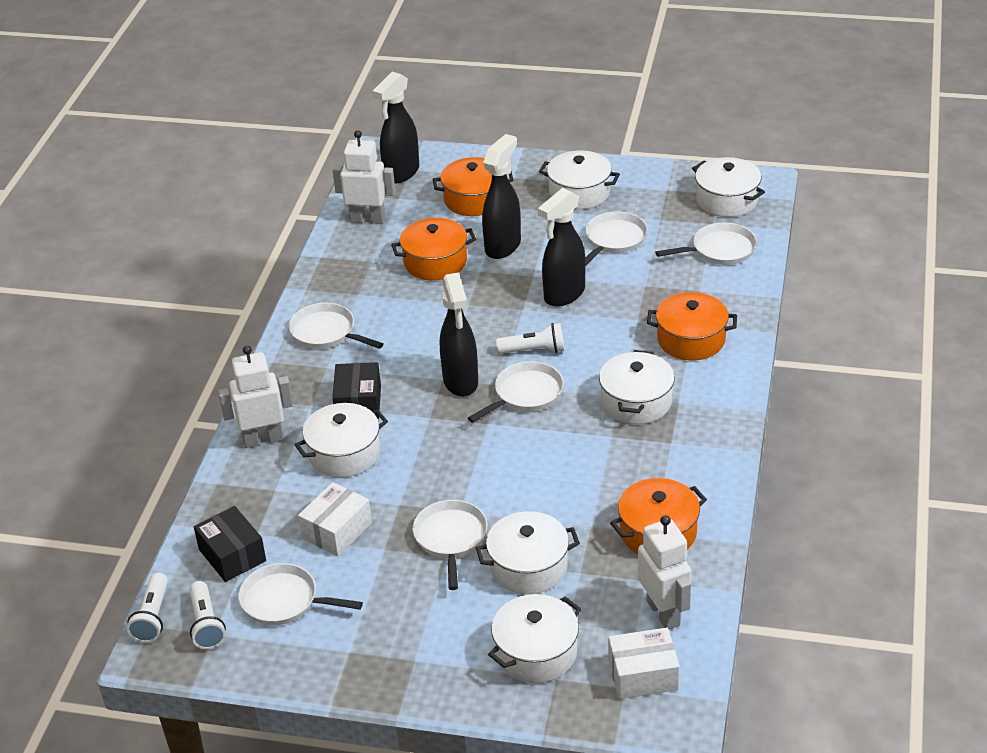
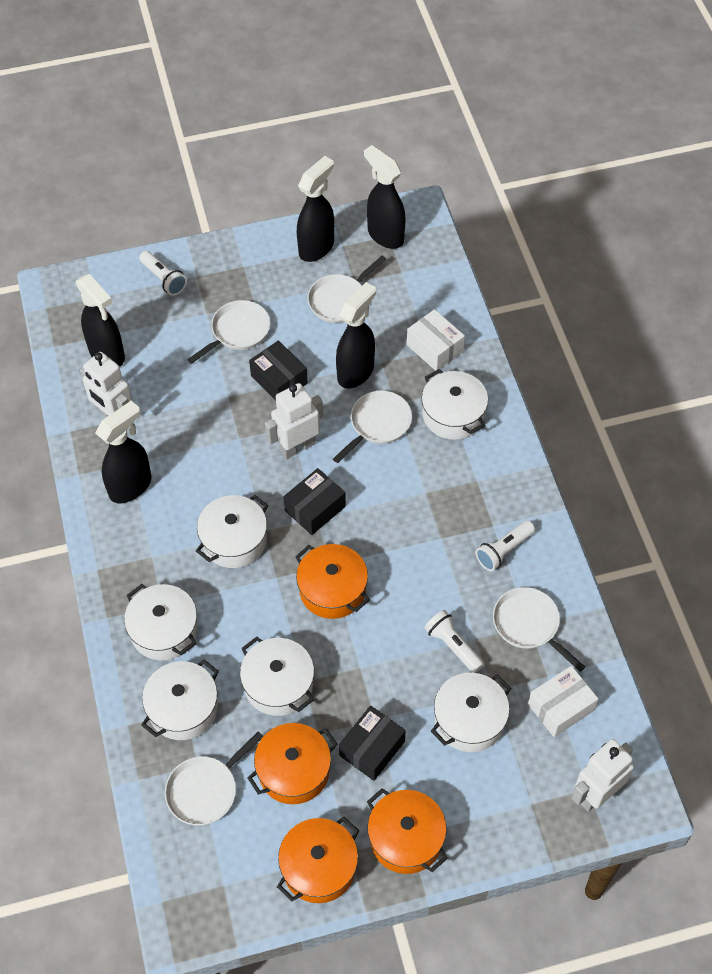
black box: 2 -> 3
black spray bottle: 4 -> 5
white pan: 6 -> 5

